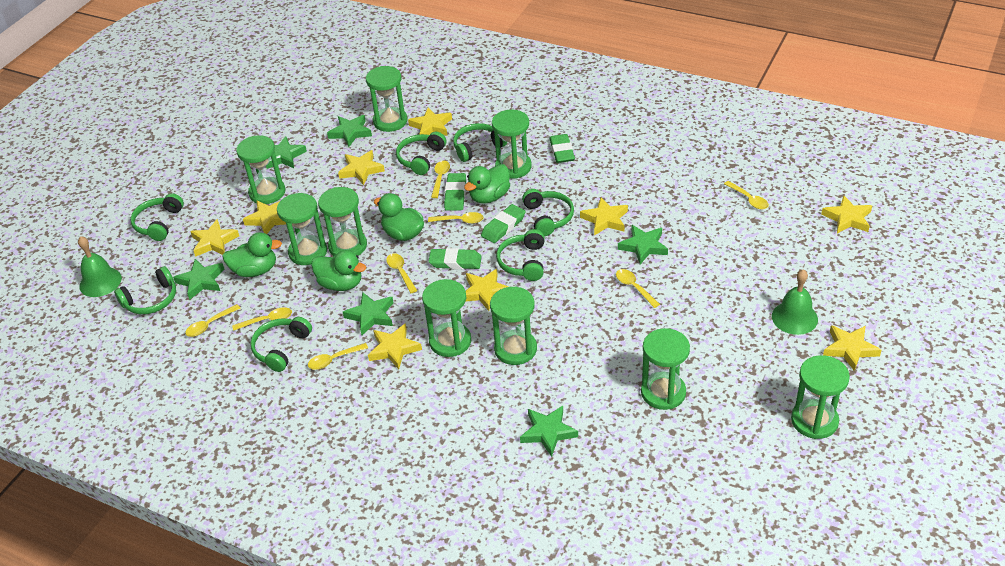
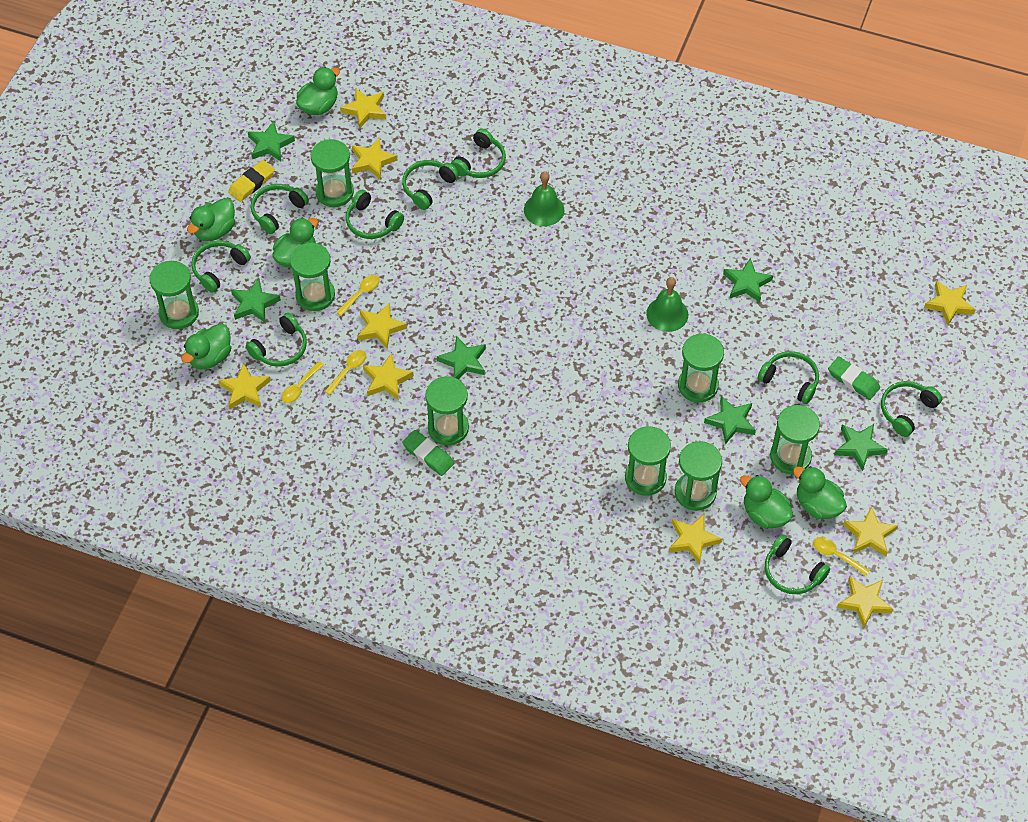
green duck: 4 -> 6
green eraser: 4 -> 2
green headphones: 7 -> 9
green hourglass: 9 -> 8
yellow eraser: 0 -> 1
yellow spoon: 8 -> 4

